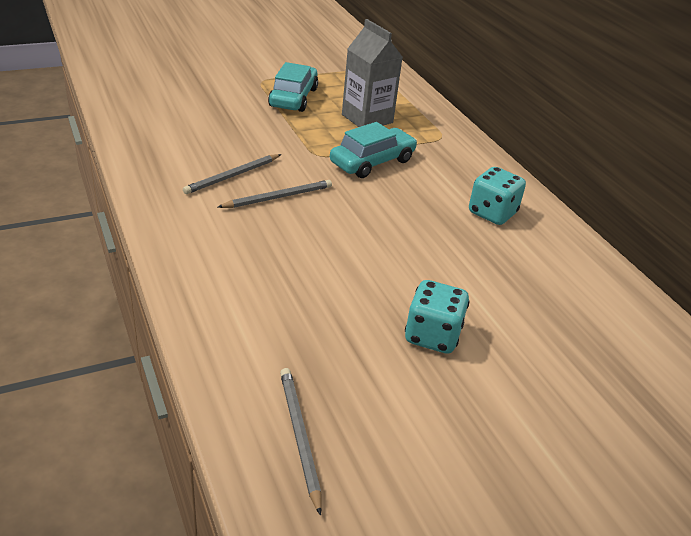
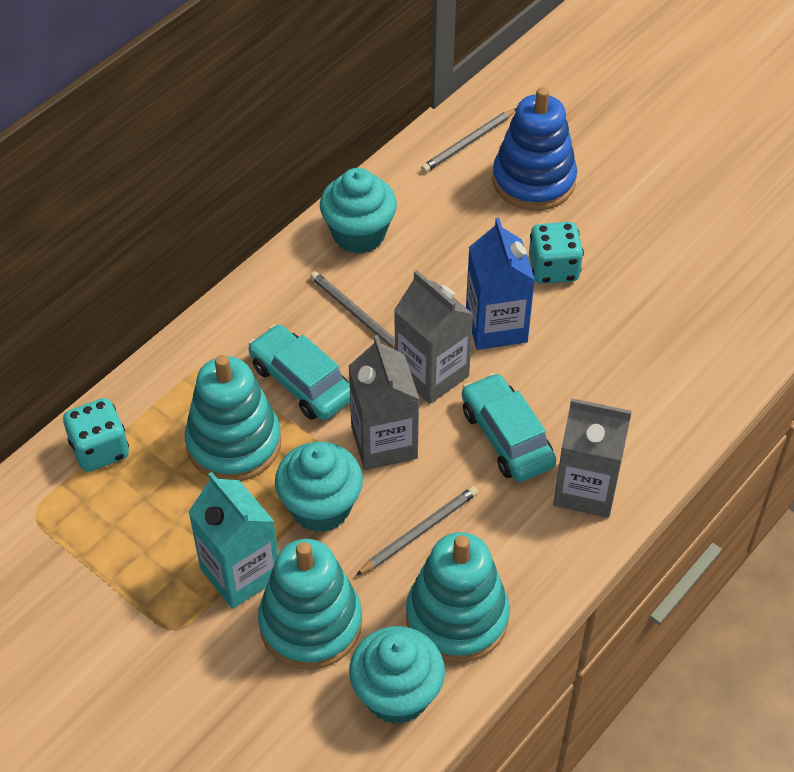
blue carton: 0 -> 1
blue stacking toy: 0 -> 1
grey carton: 1 -> 3
turquoise carton: 0 -> 1
turquoise cupcake: 0 -> 3
turquoise stacking toy: 0 -> 3

